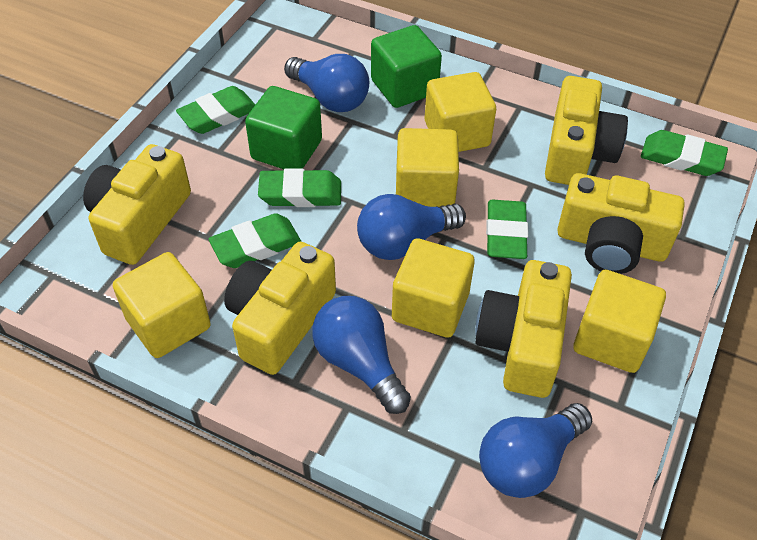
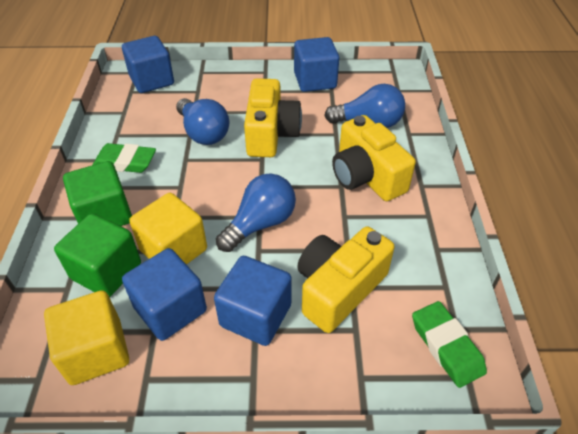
blue cube: 0 -> 4
blue light bulb: 4 -> 3
green eraser: 5 -> 2
yellow camera: 5 -> 3
yellow cube: 5 -> 2

